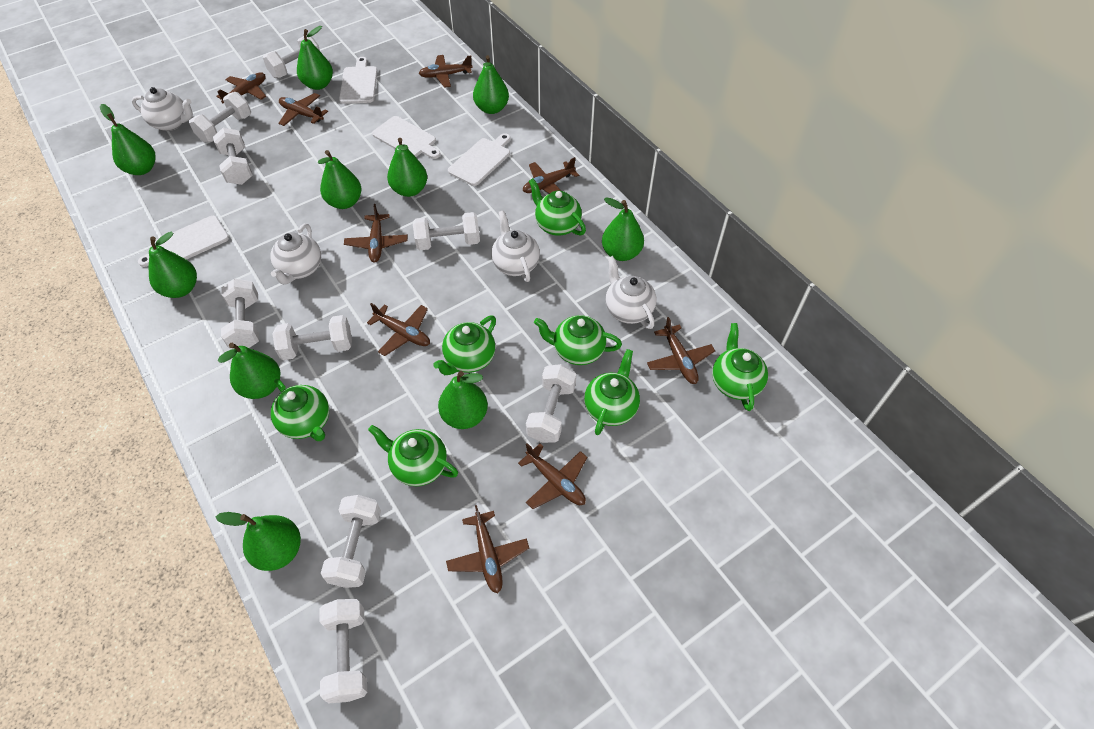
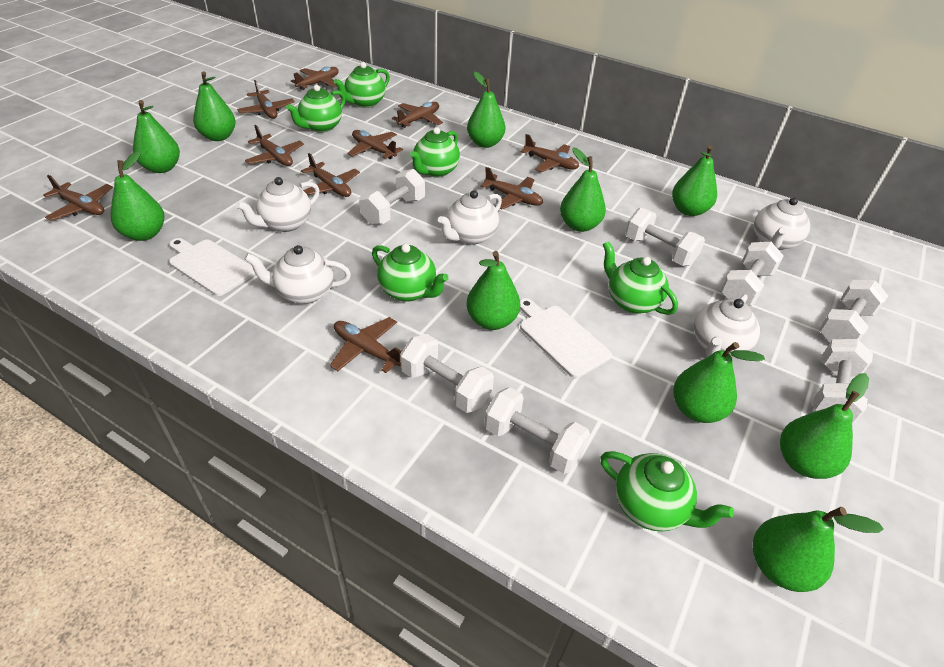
brown plane: 9 -> 10
green teapot: 7 -> 6
white cutting board: 4 -> 2
white dumbbell: 9 -> 7
white teapot: 4 -> 5

